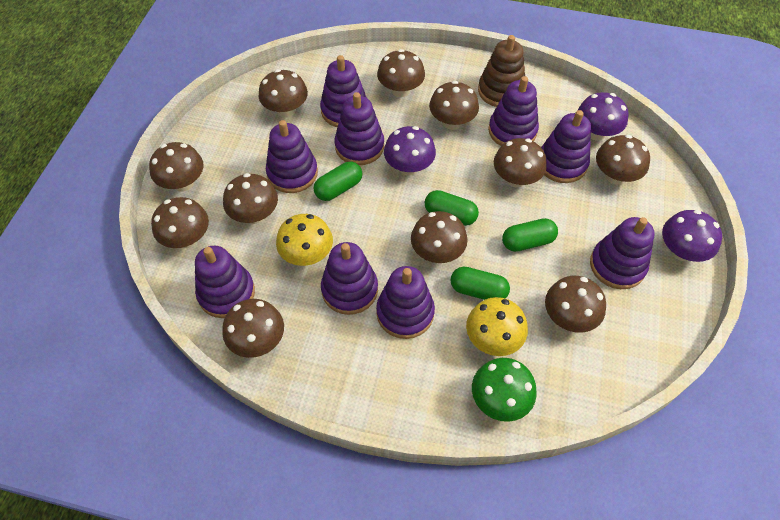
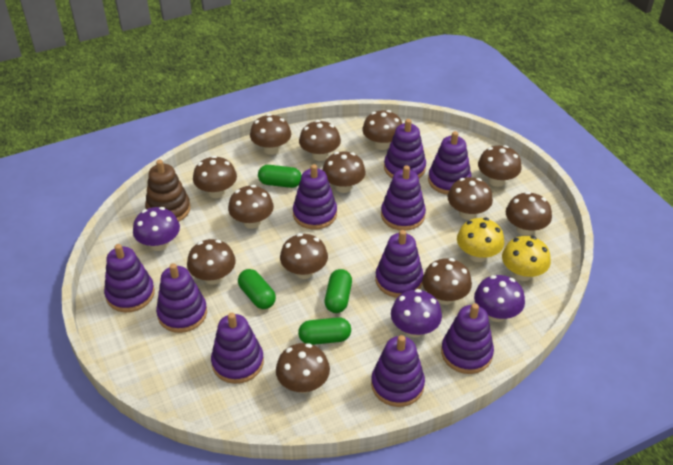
brown mushroom: 11 -> 13
green mushroom: 1 -> 0
purple stacking toy: 9 -> 10

